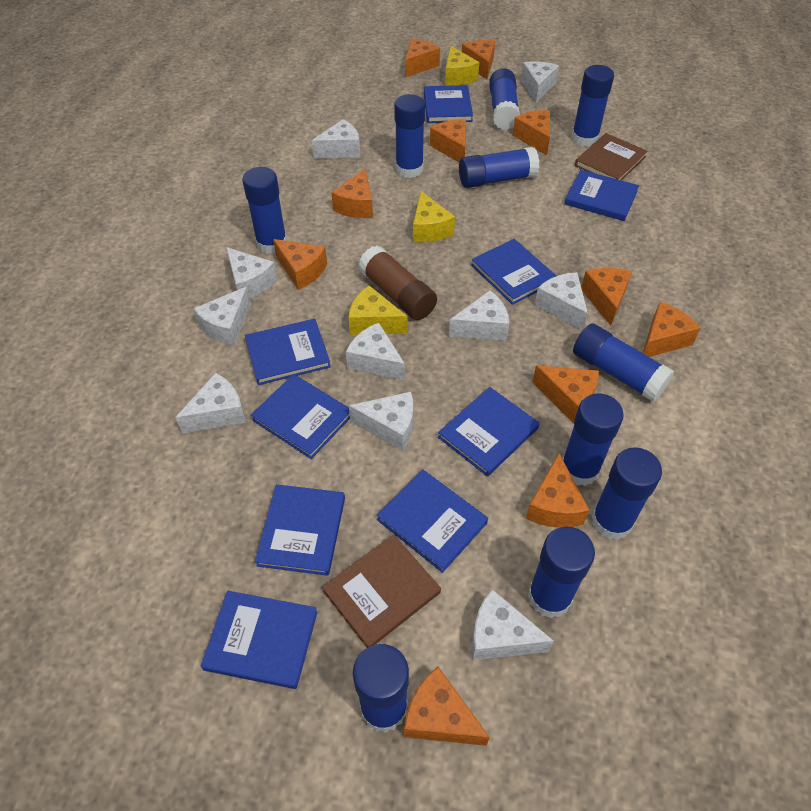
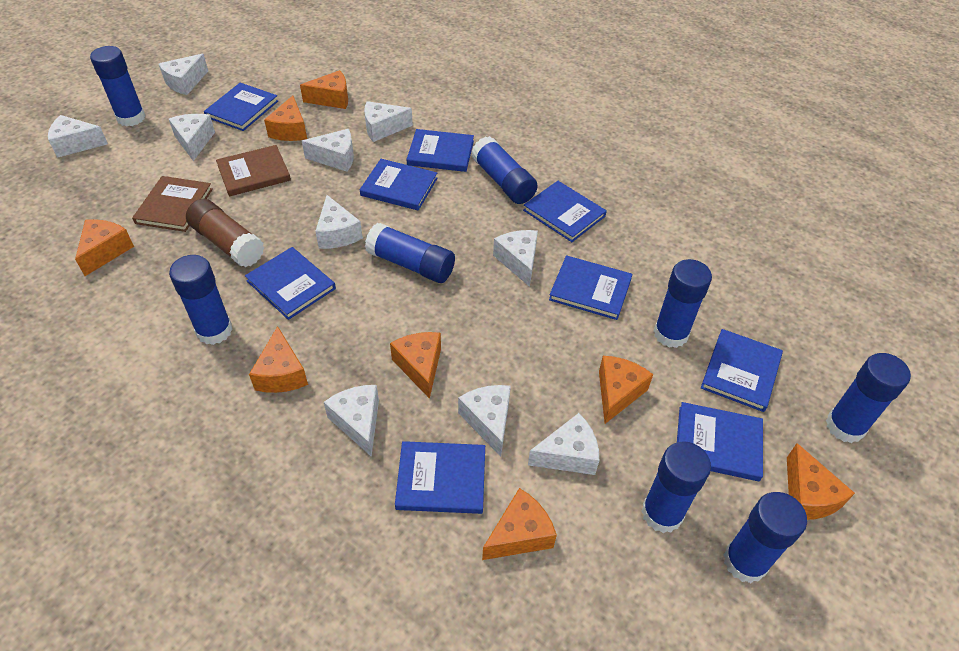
blue glue stick: 10 -> 8
orange cheese: 11 -> 8
yellow cheese: 3 -> 0

